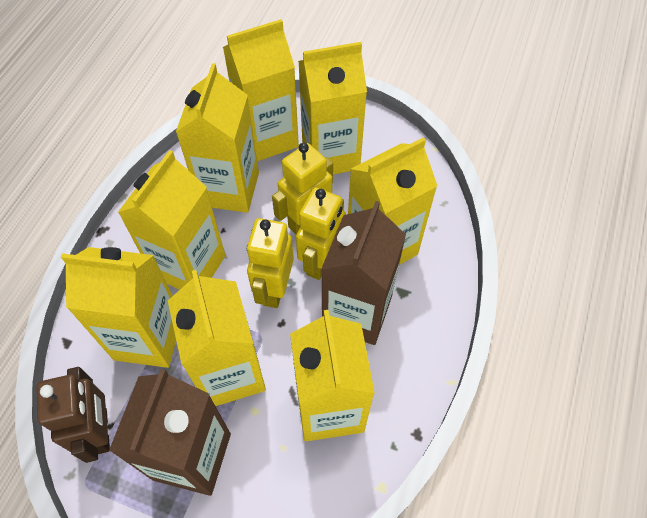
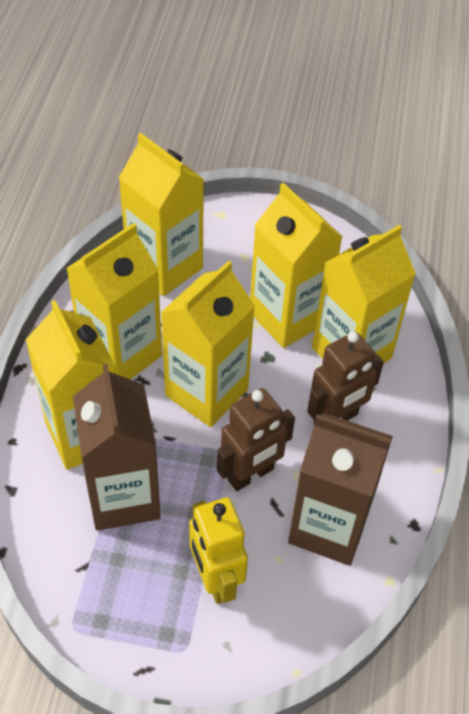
brown robot: 1 -> 2
yellow carton: 8 -> 6
yellow robot: 3 -> 1

